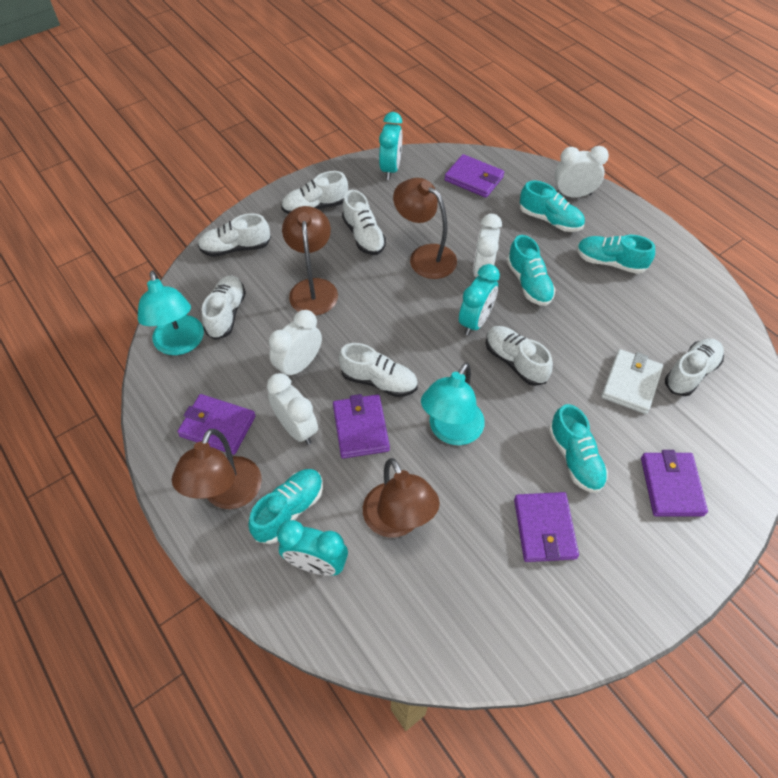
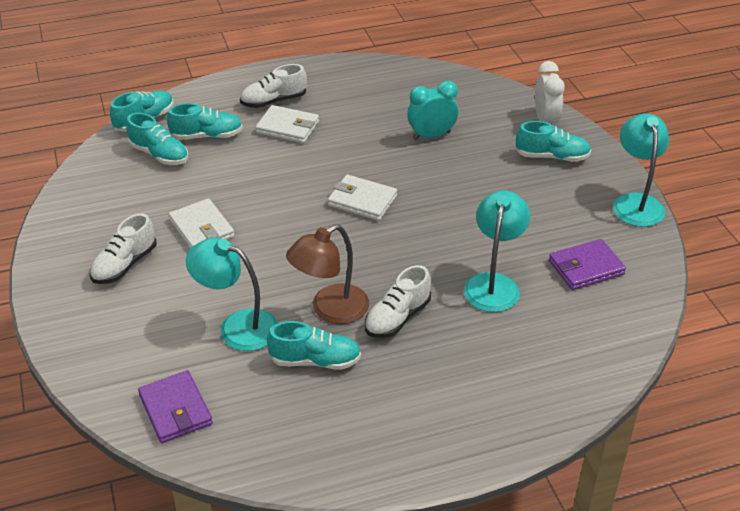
brown lamp: 4 -> 1
purple wallet: 5 -> 2
turquoise clock: 3 -> 1
turquoise lamp: 2 -> 3
white clock: 4 -> 1
white shoe: 7 -> 3
white wallet: 1 -> 3

